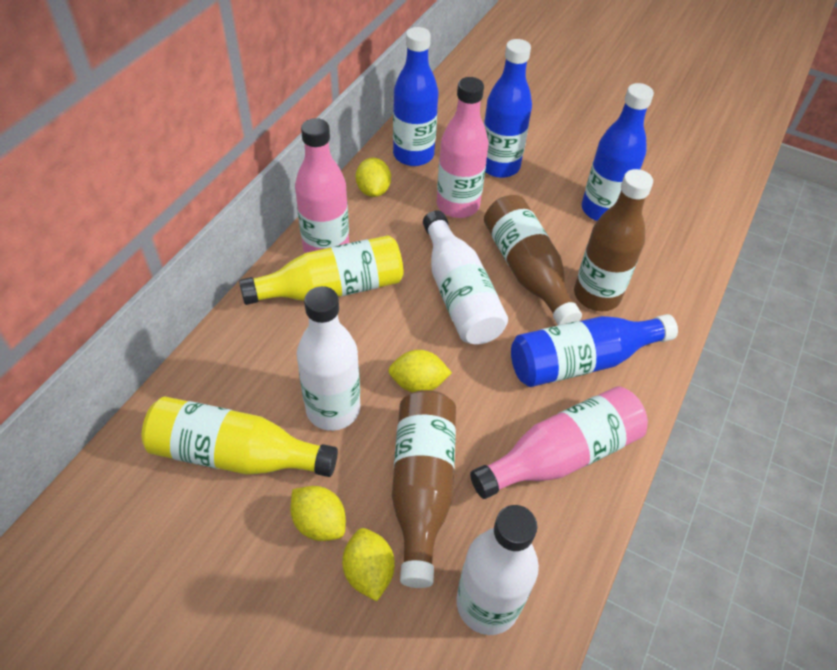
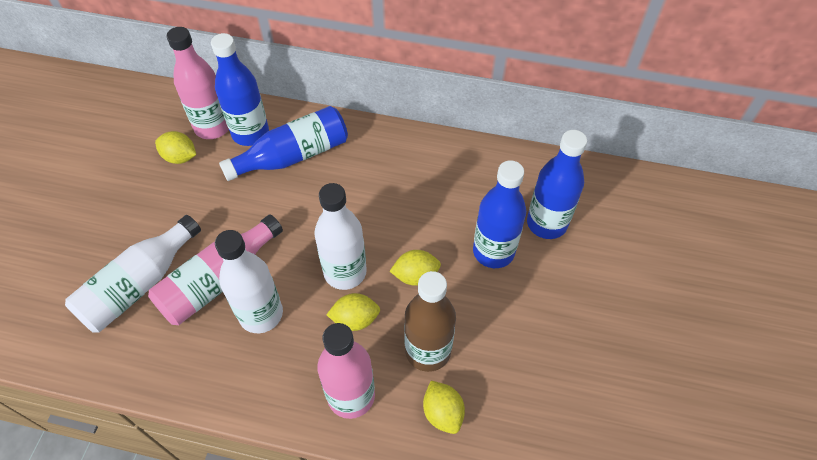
brown bottle: 3 -> 1
yellow bottle: 2 -> 0

